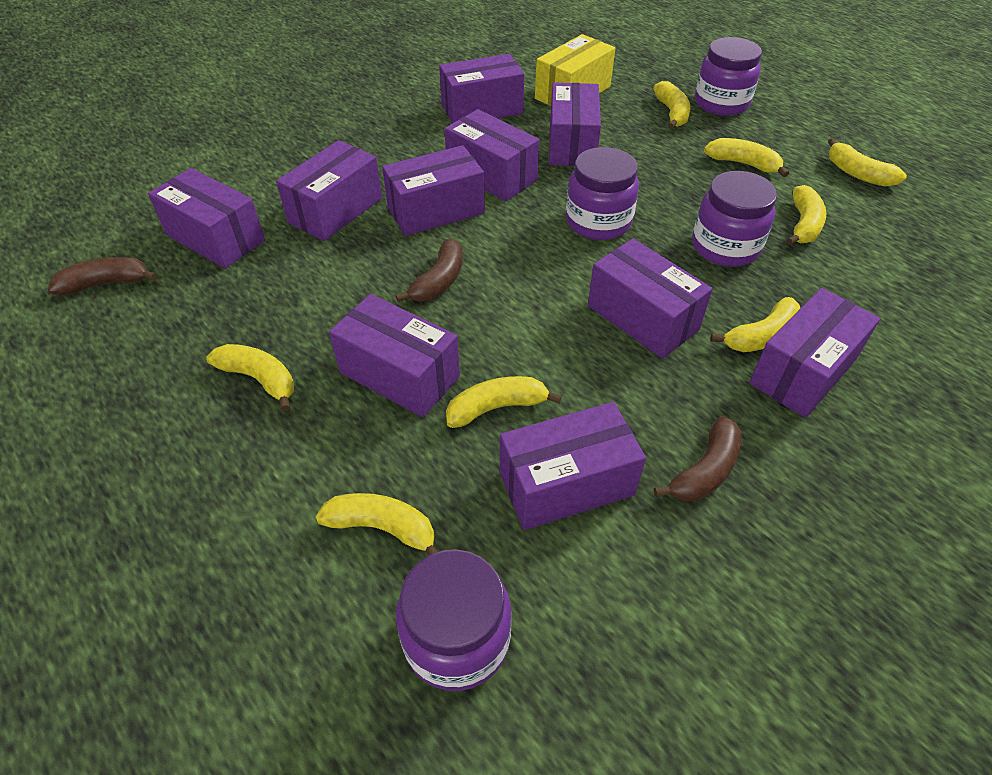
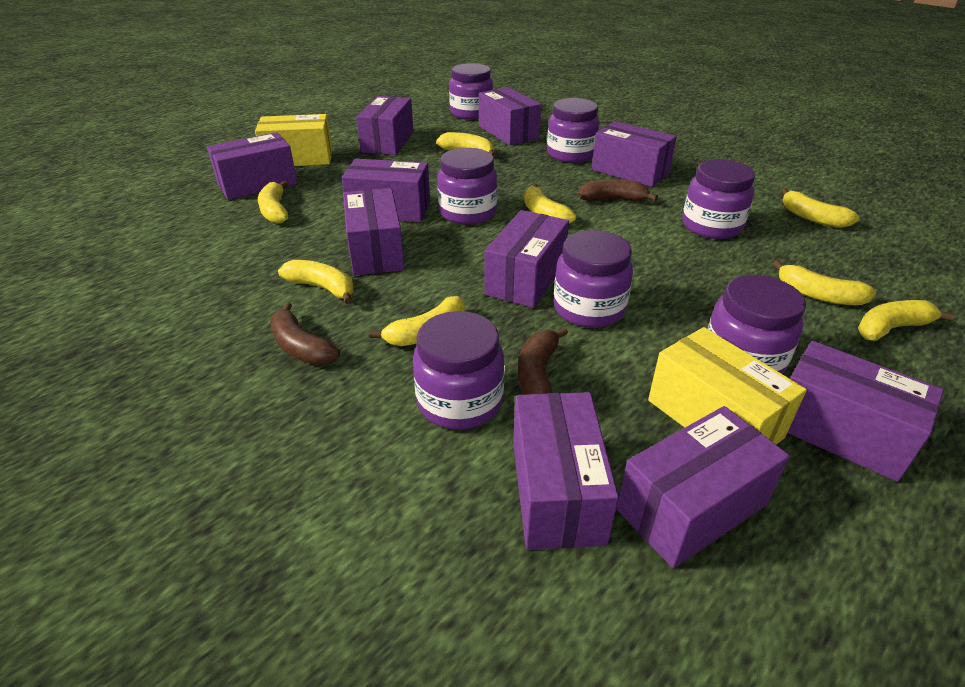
purple jar: 4 -> 7
yellow box: 1 -> 2

